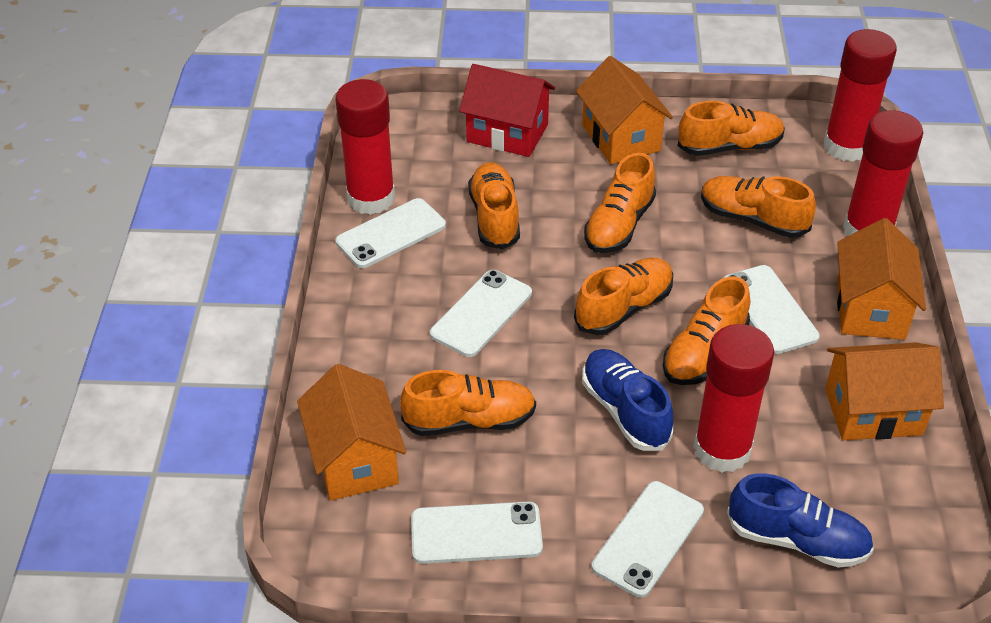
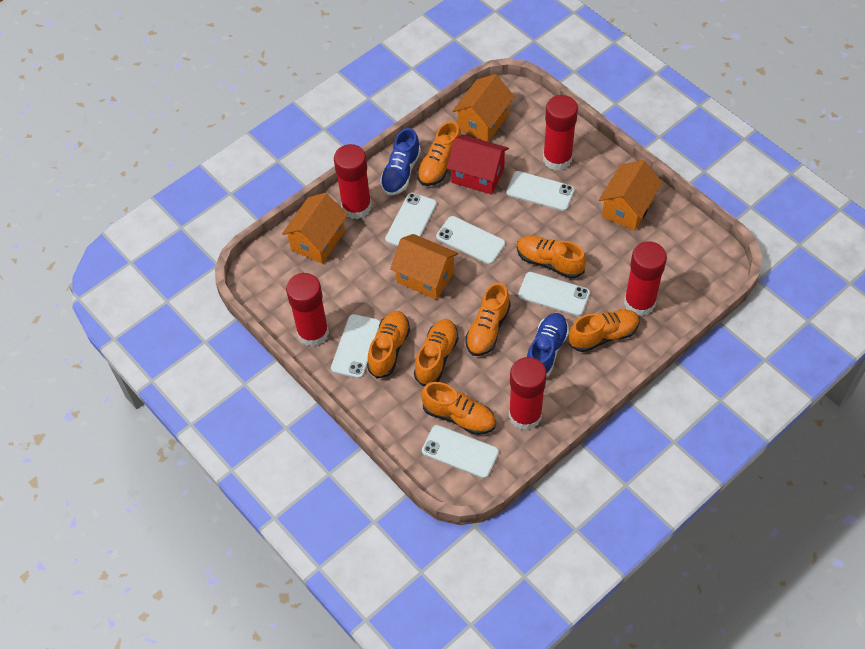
red glue stick: 4 -> 5
white phone: 5 -> 6

